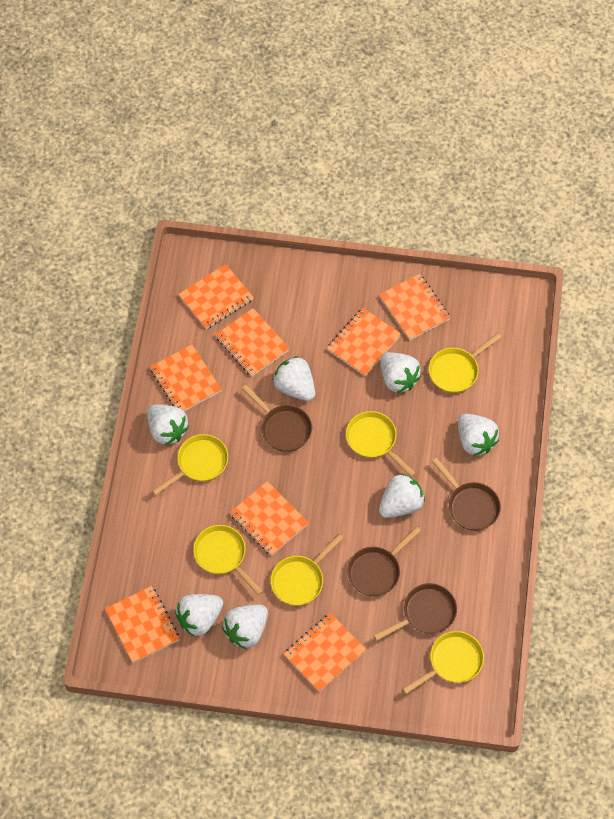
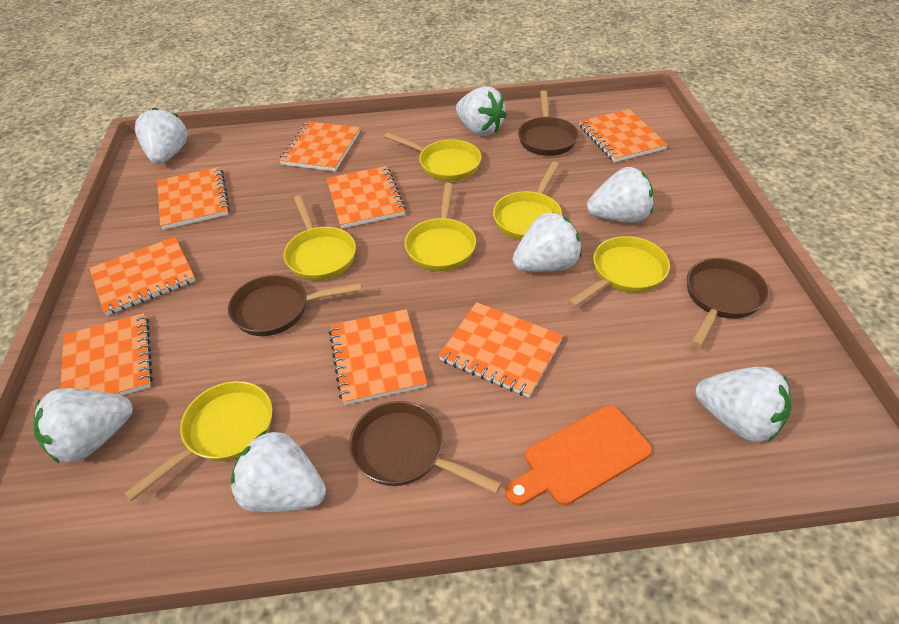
orange cutting board: 0 -> 1

